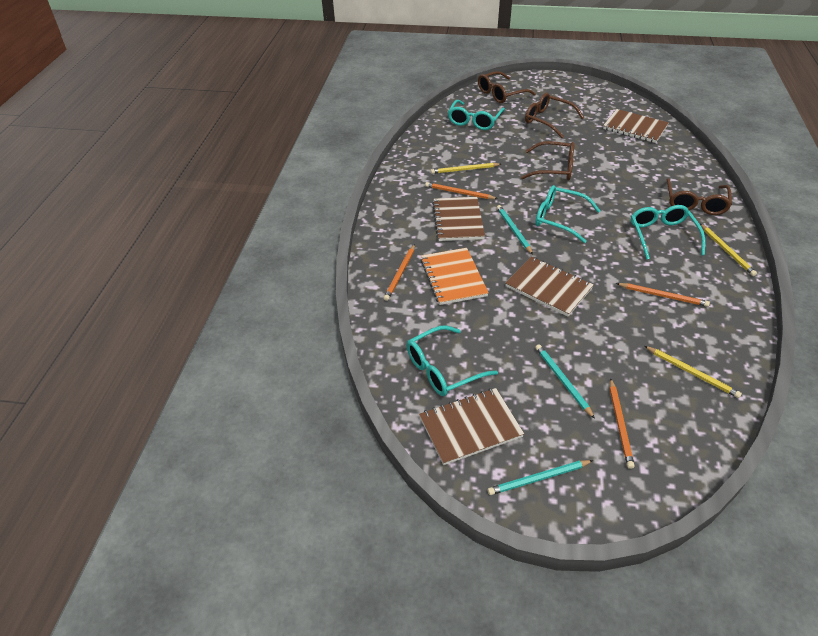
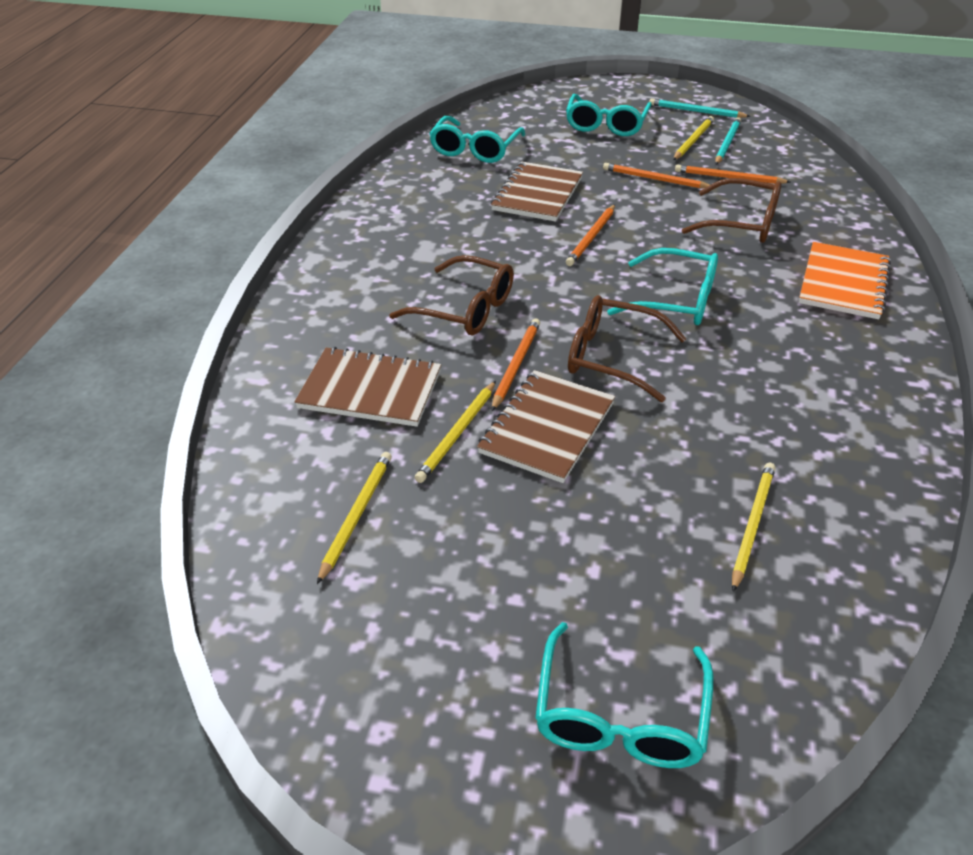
brown glasses: 4 -> 3
brown notebook: 4 -> 3
turquoise pencil: 3 -> 2
yellow pencil: 3 -> 4

